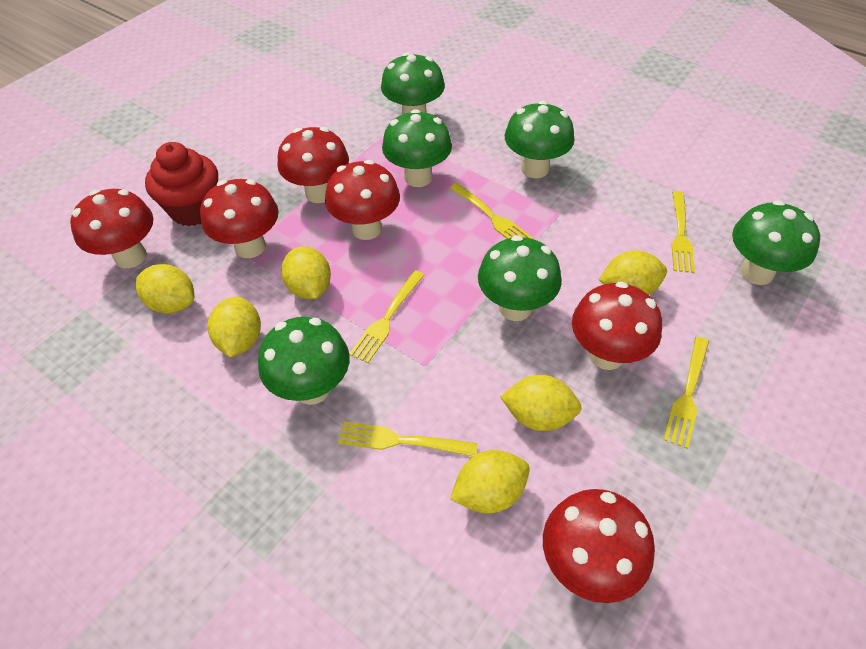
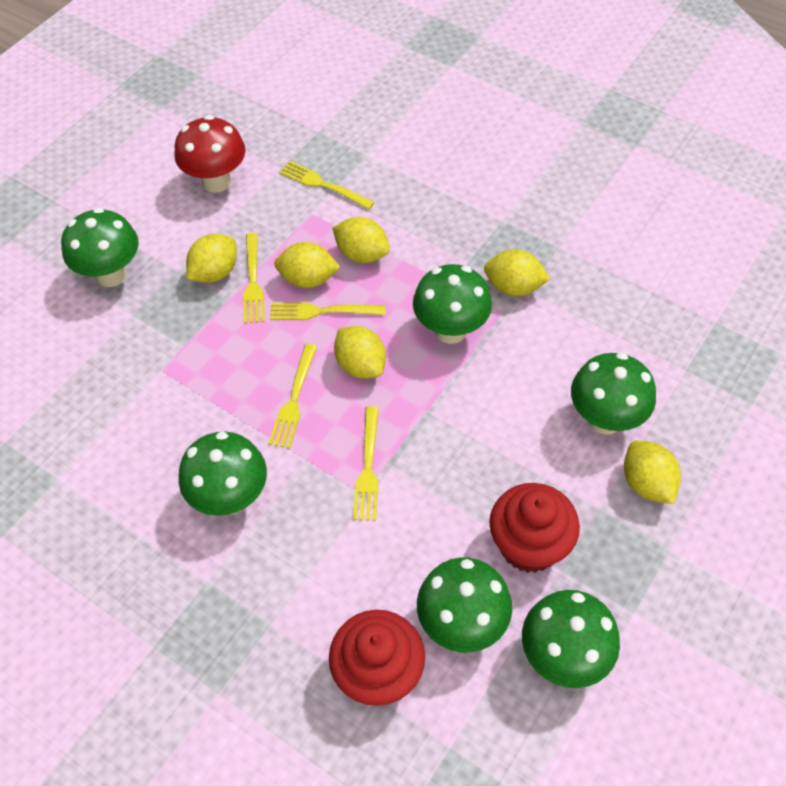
red cupcake: 1 -> 2
red mushroom: 6 -> 1

